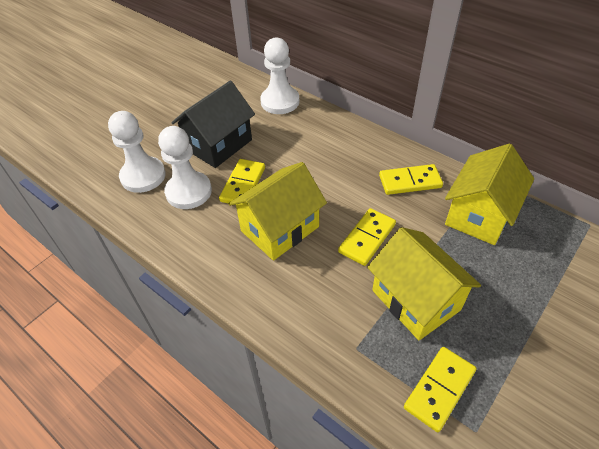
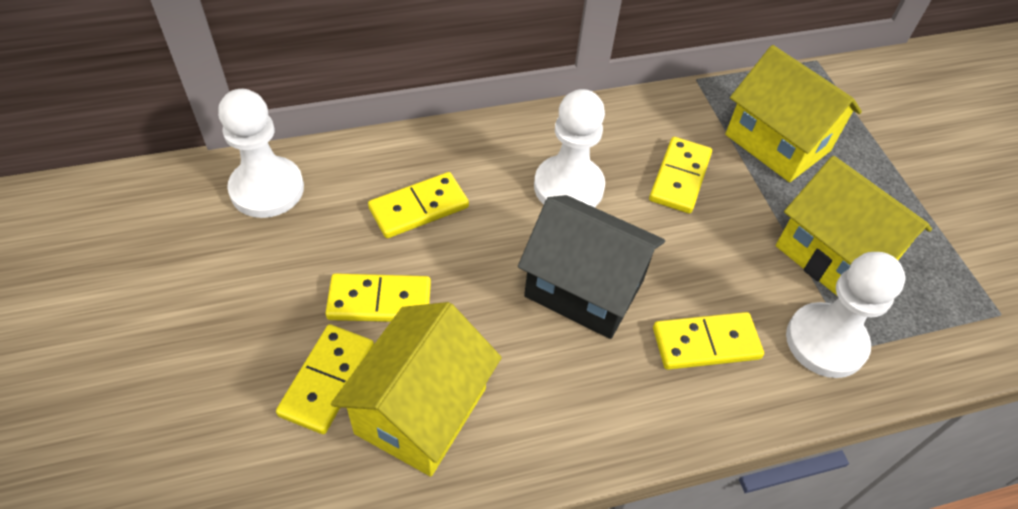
yellow domino: 4 -> 5

